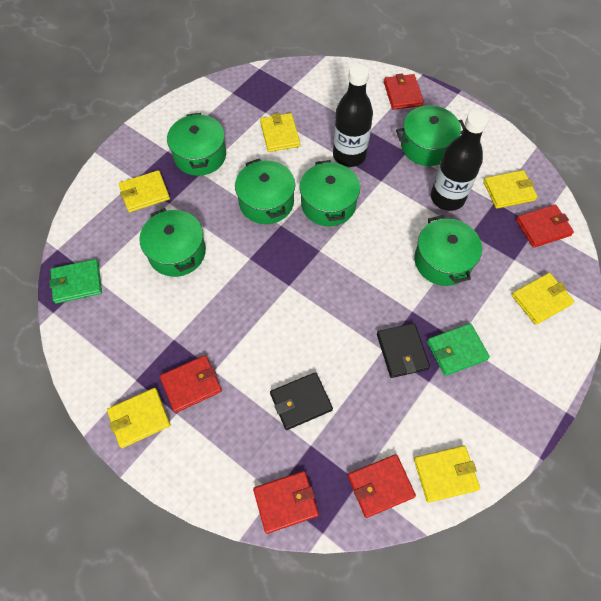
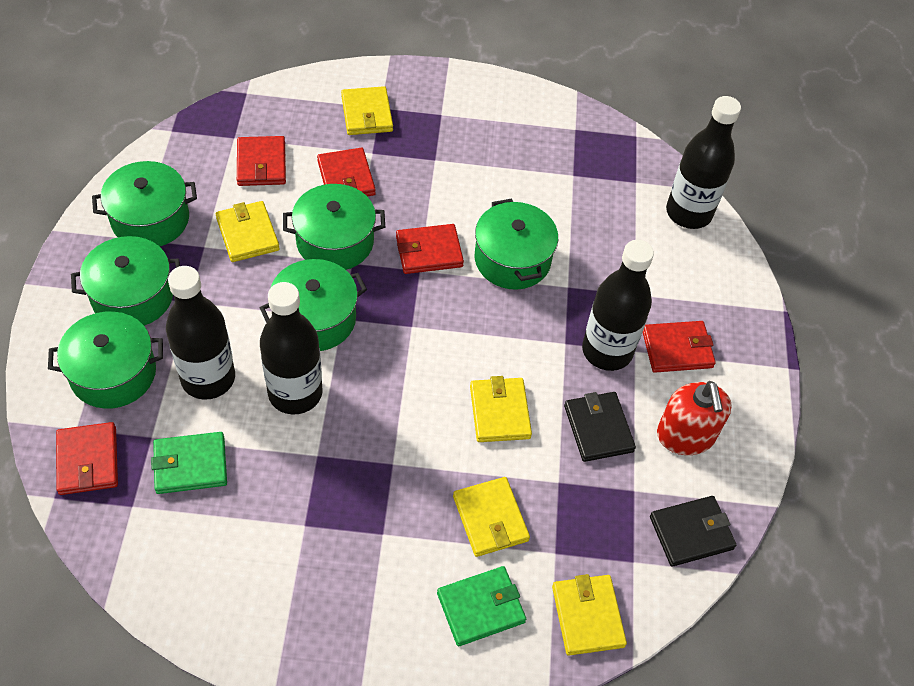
black bottle: 2 -> 4
red soap dispenser: 0 -> 1
yellow wallet: 6 -> 5

